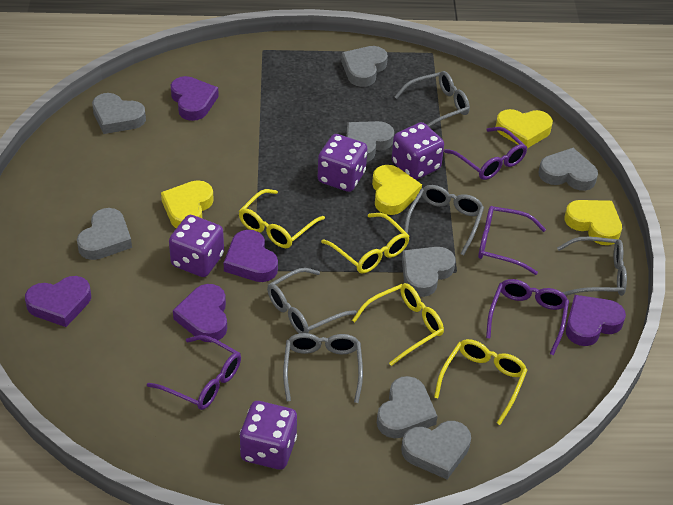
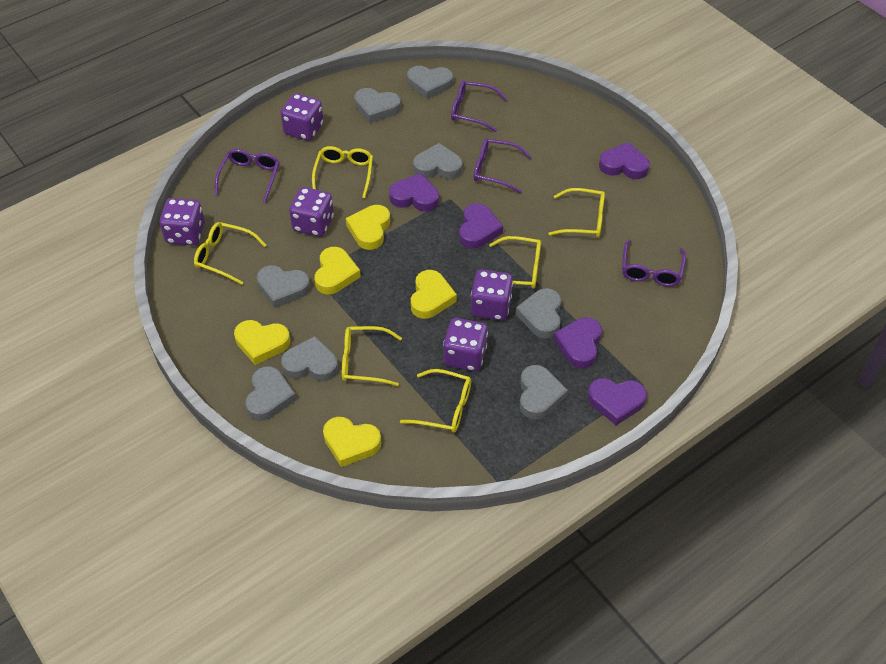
grey glasses: 5 -> 0
purple dice: 4 -> 5
yellow glasses: 4 -> 6
yellow heart: 4 -> 5

